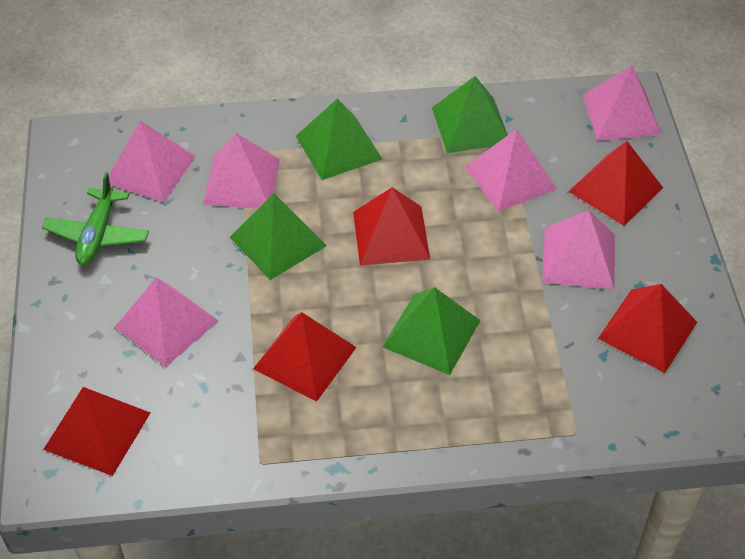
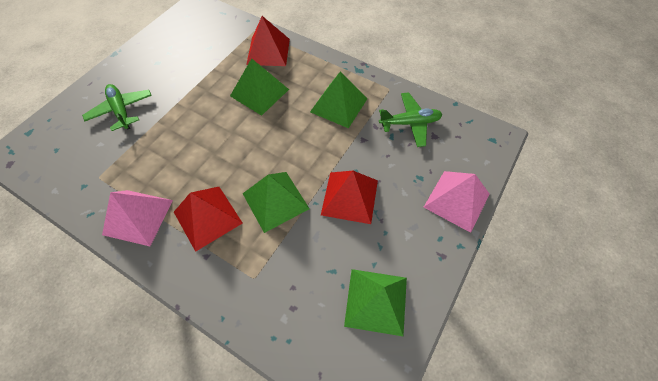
green plane: 1 -> 2
pink pyramid: 6 -> 2
red pyramid: 5 -> 3

